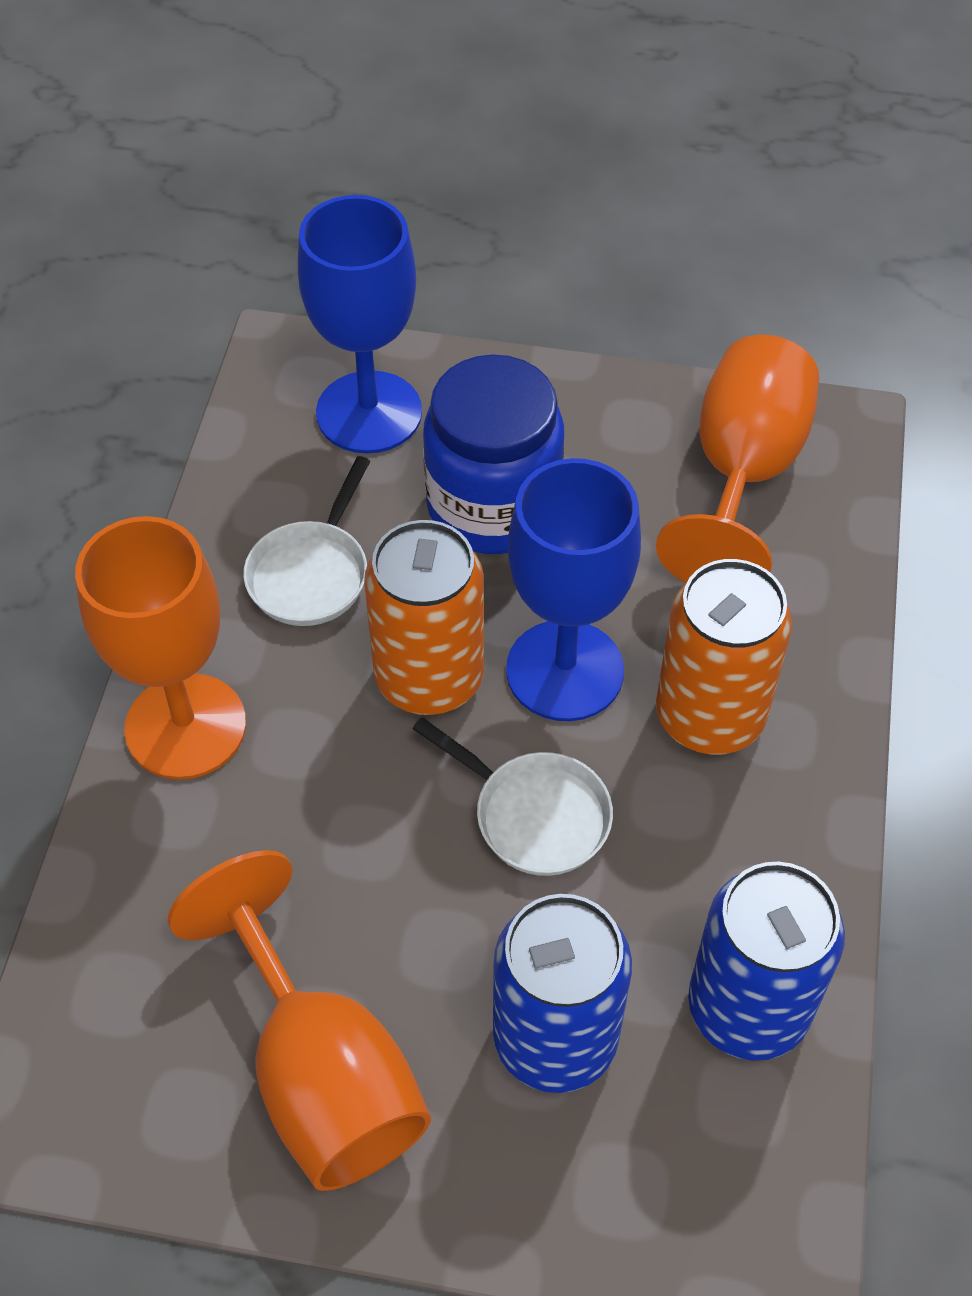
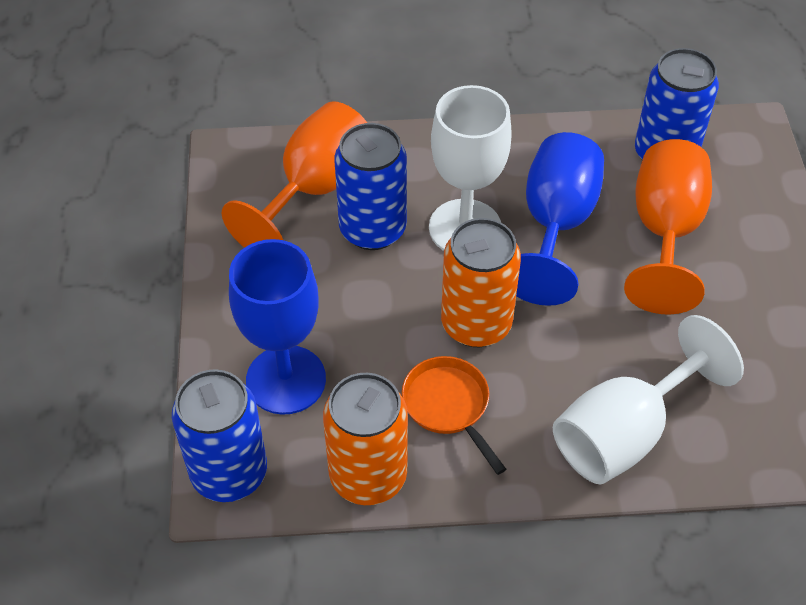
blue can: 2 -> 3
blue jar: 1 -> 0
orange goblet: 3 -> 2
orange pan: 0 -> 1
white goblet: 0 -> 2
white pan: 2 -> 0

